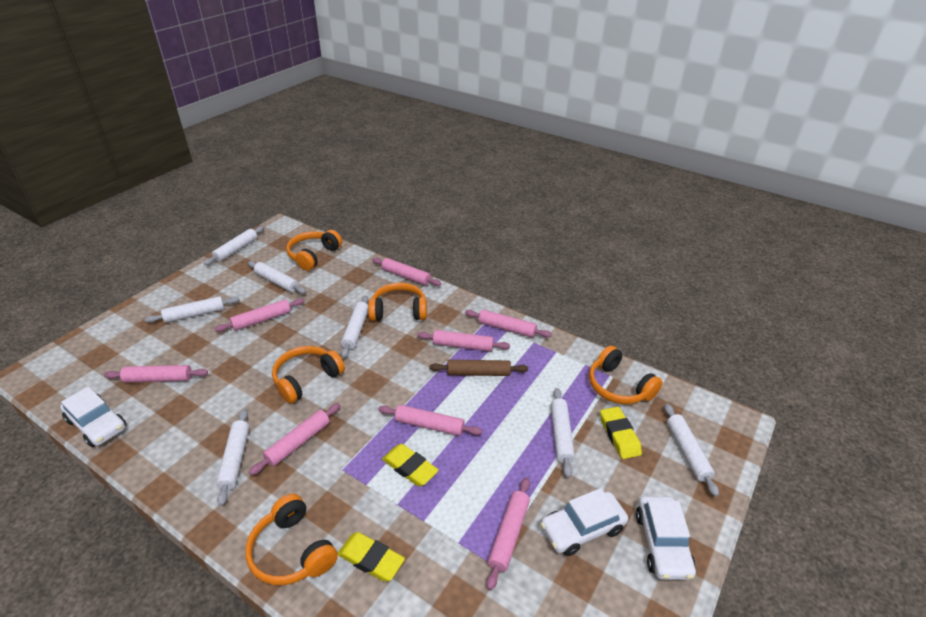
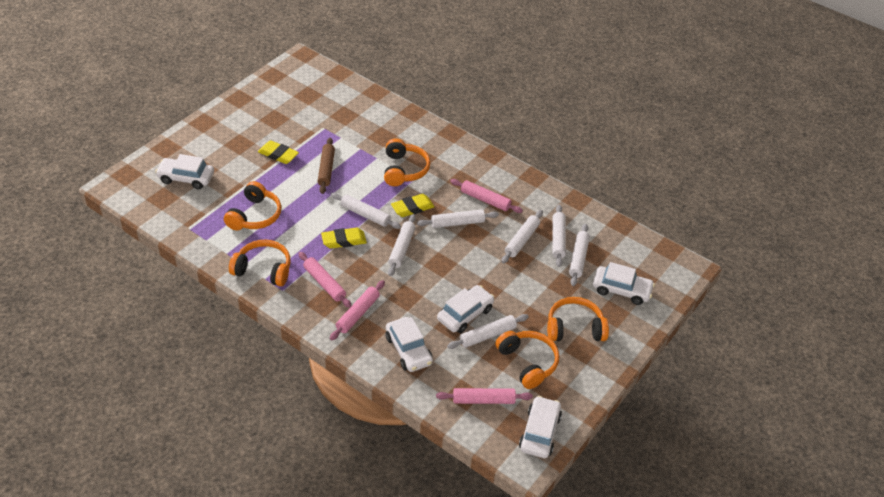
pink rolling pin: 8 -> 4
white car: 3 -> 5

